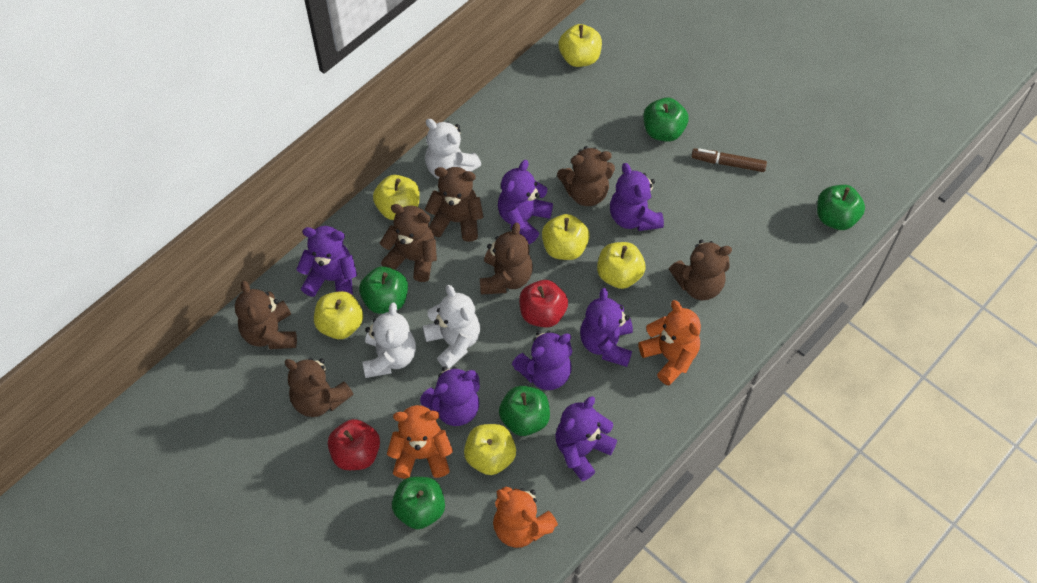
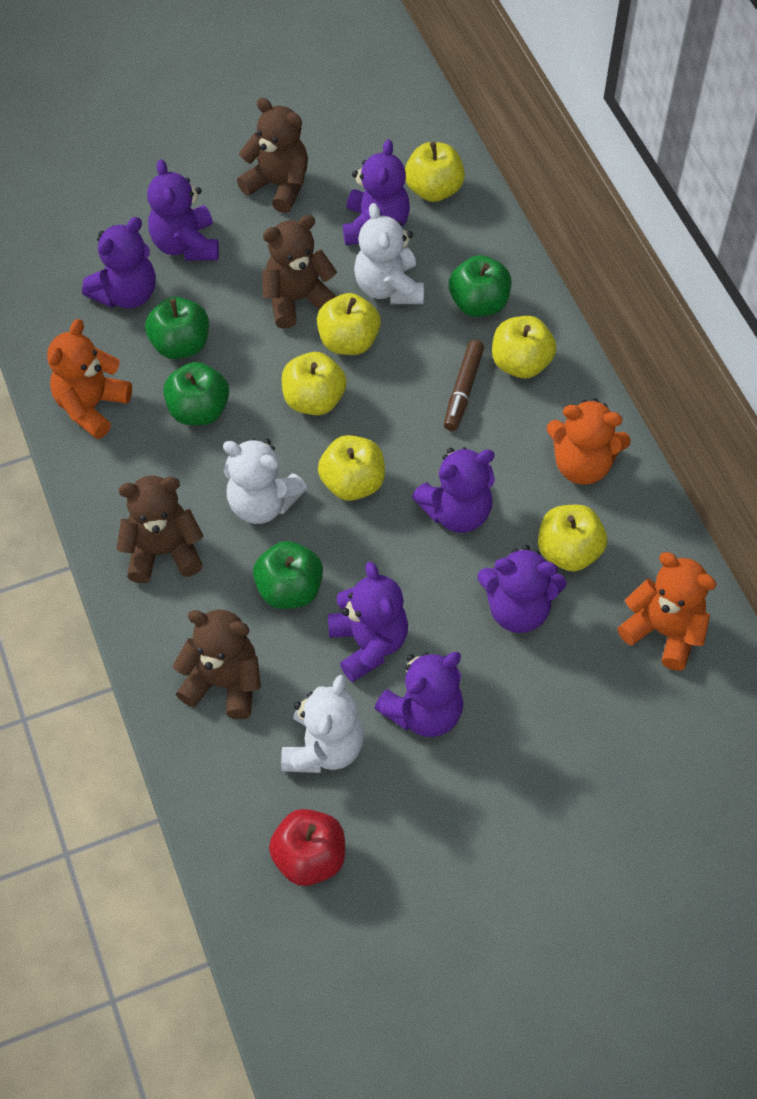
brown teddy bear: 7 -> 4
green apple: 5 -> 4
red apple: 2 -> 1

